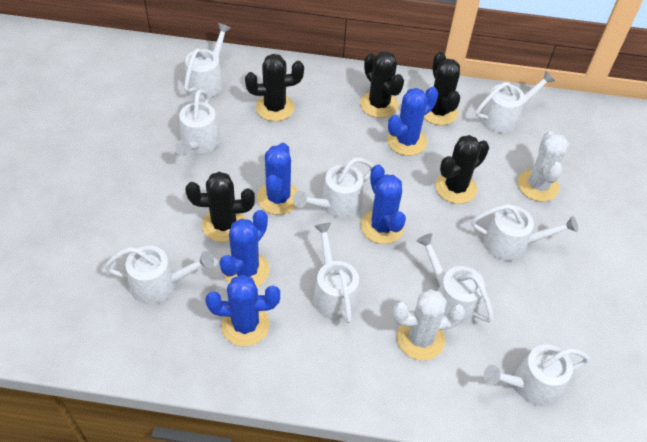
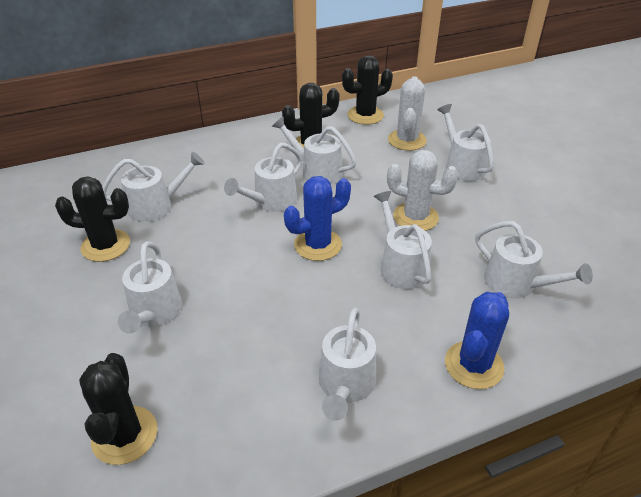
black cactus: 5 -> 4
blue cactus: 5 -> 2
white watering can: 9 -> 8

